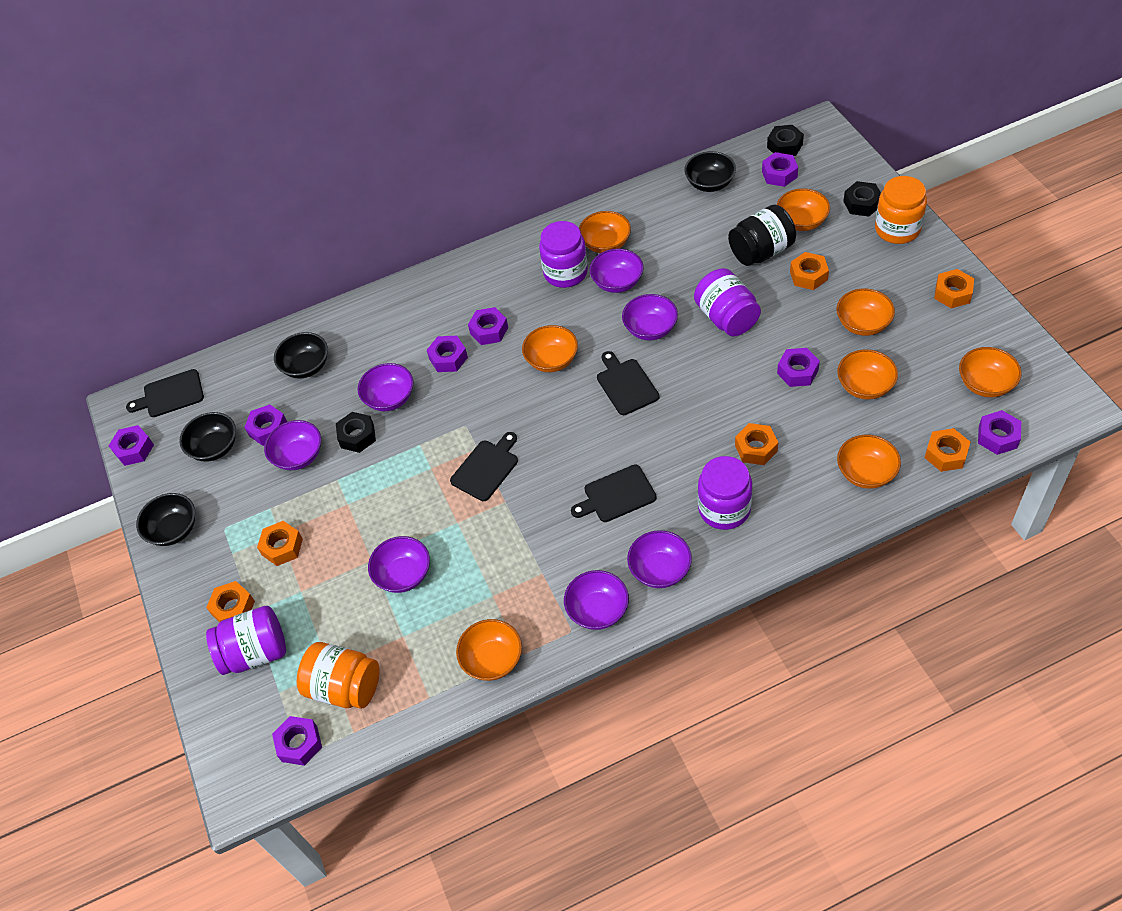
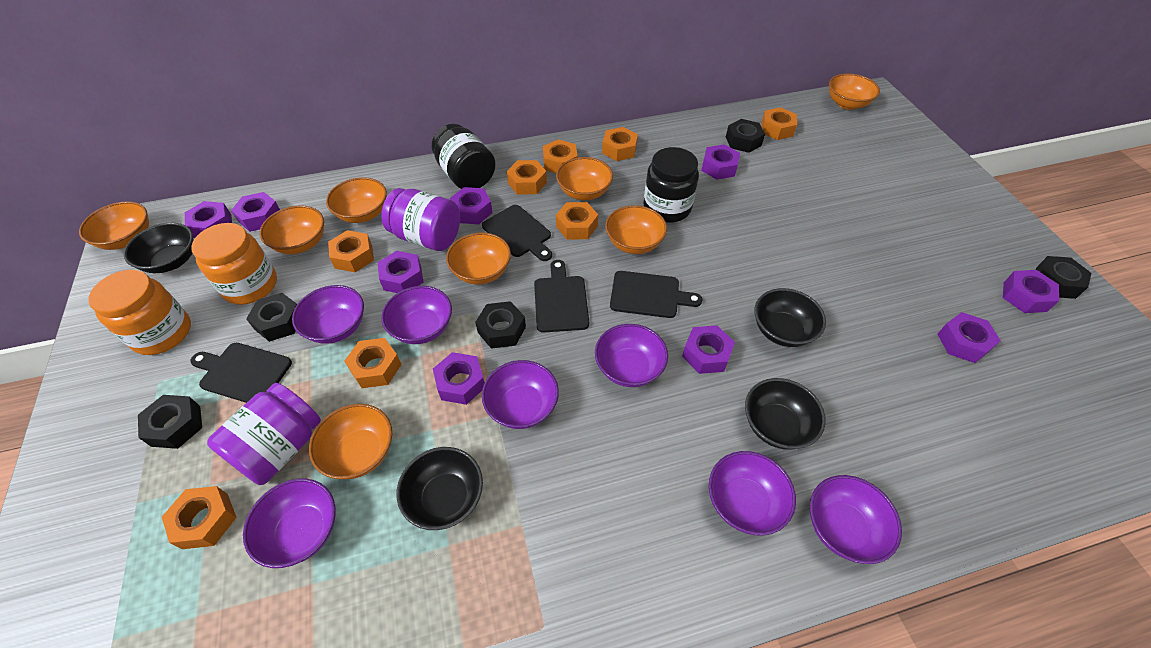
black jar: 1 -> 2
black nut: 3 -> 5
orange nut: 6 -> 8
purple jar: 4 -> 2
purple nut: 8 -> 9

